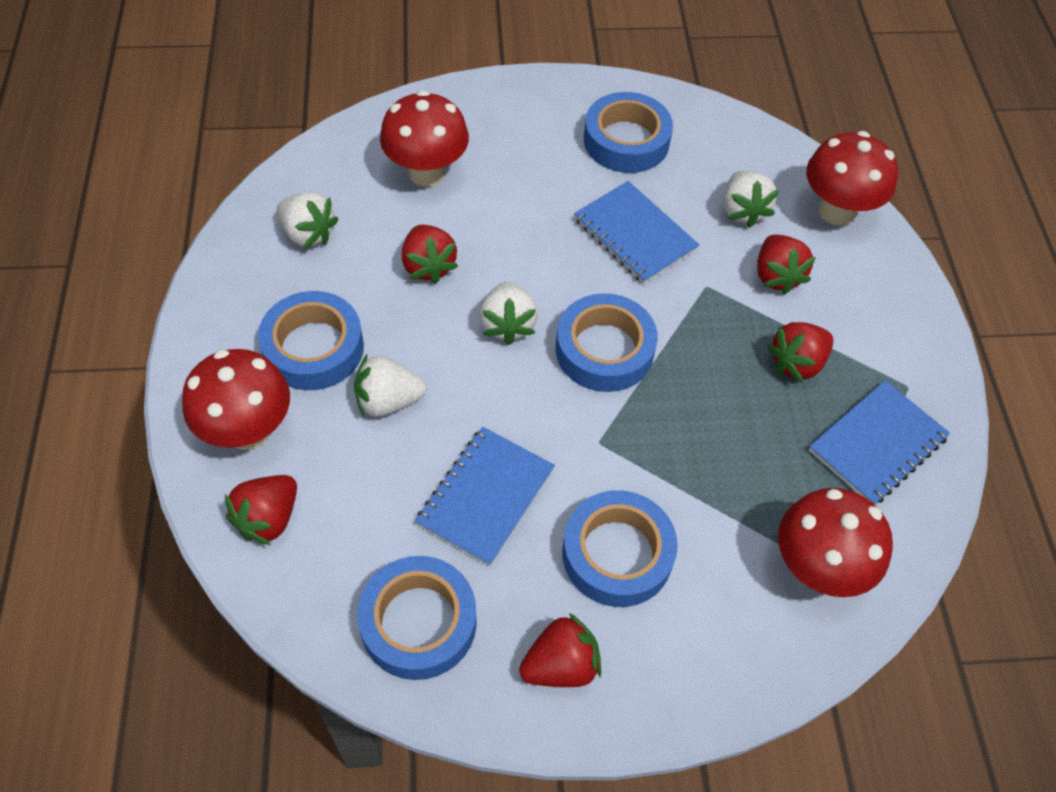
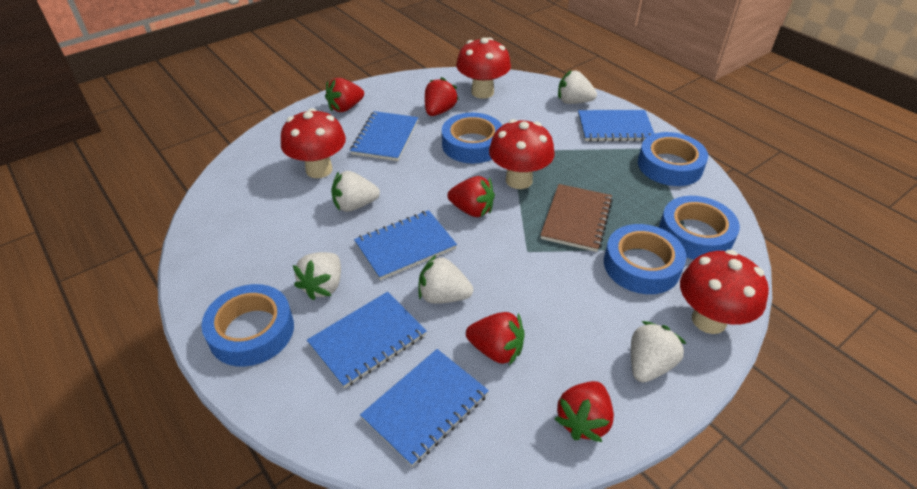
blue notebook: 3 -> 5
brown notebook: 0 -> 1
white strawberry: 4 -> 5

